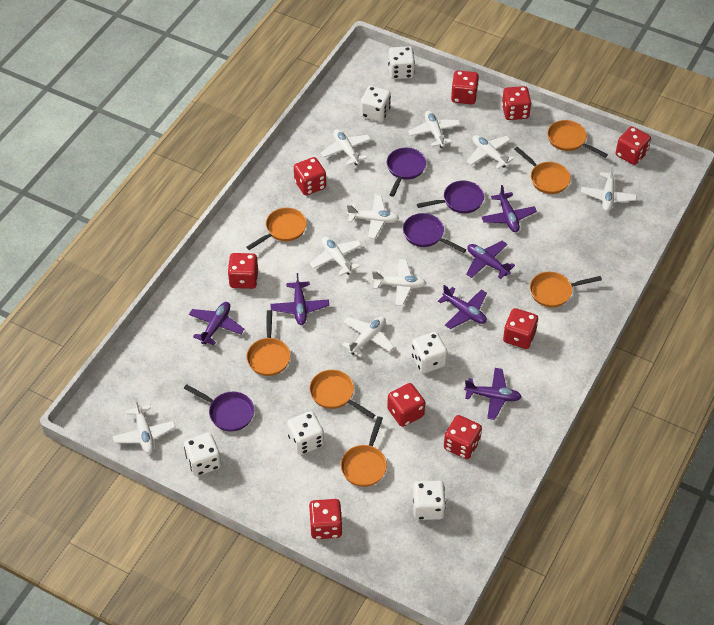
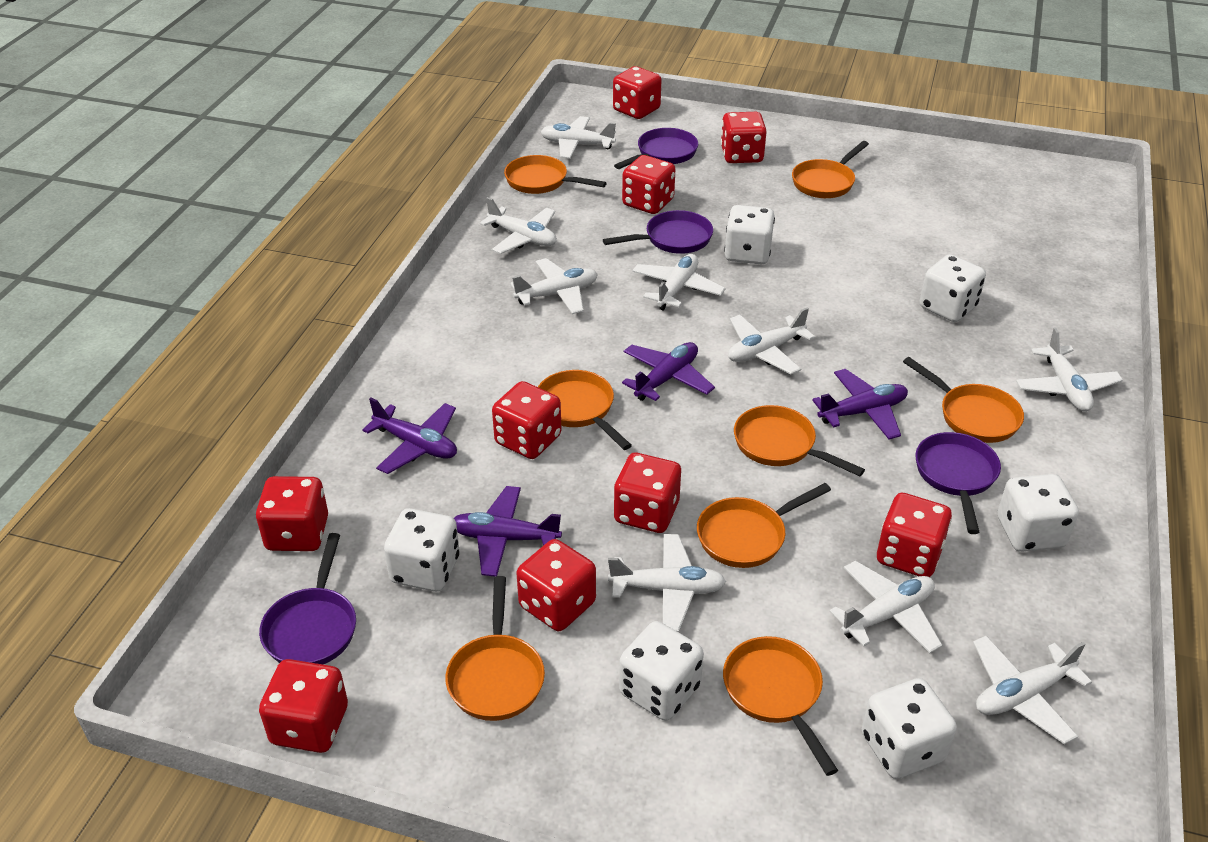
orange pan: 7 -> 8
purple plane: 6 -> 4

